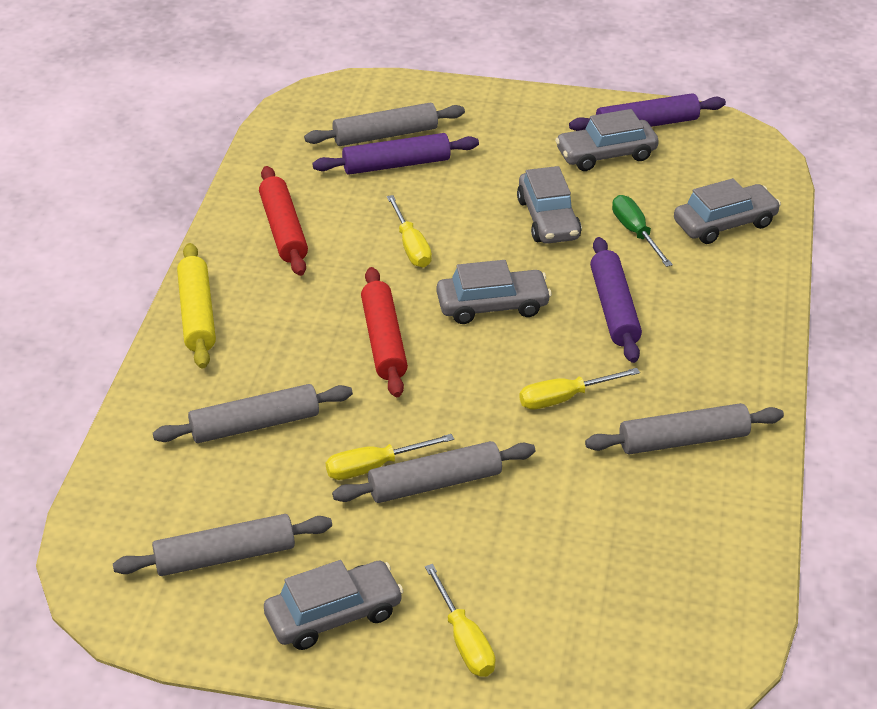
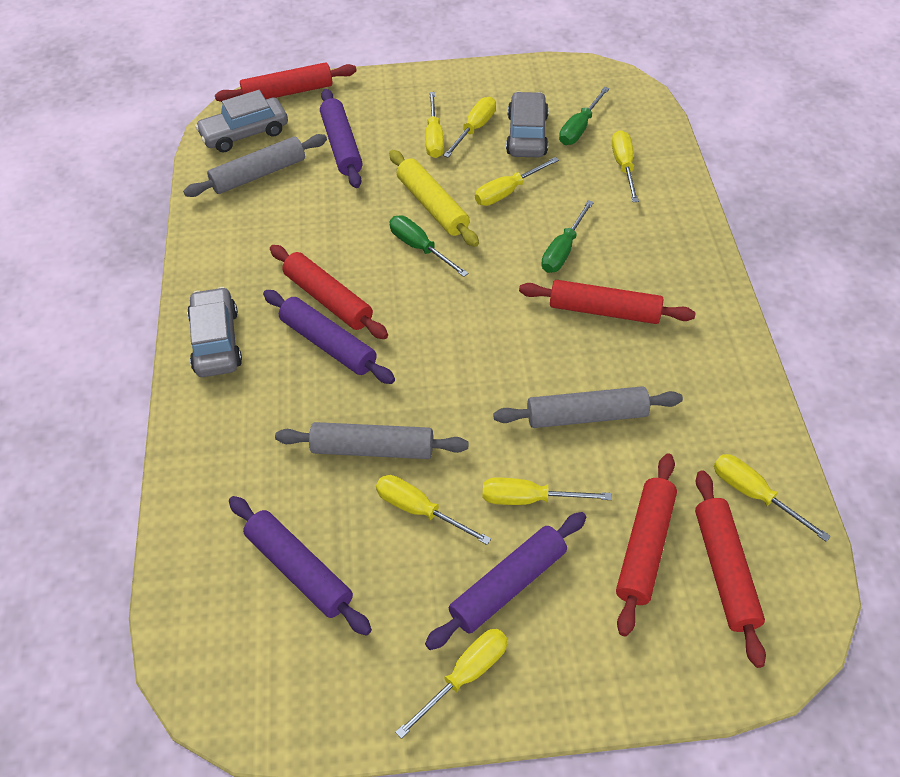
green screwdriver: 1 -> 3
grey car: 5 -> 3
grey rolling pin: 5 -> 3
purple rolling pin: 3 -> 4
red rolling pin: 2 -> 5
yellow screwdriver: 4 -> 8

